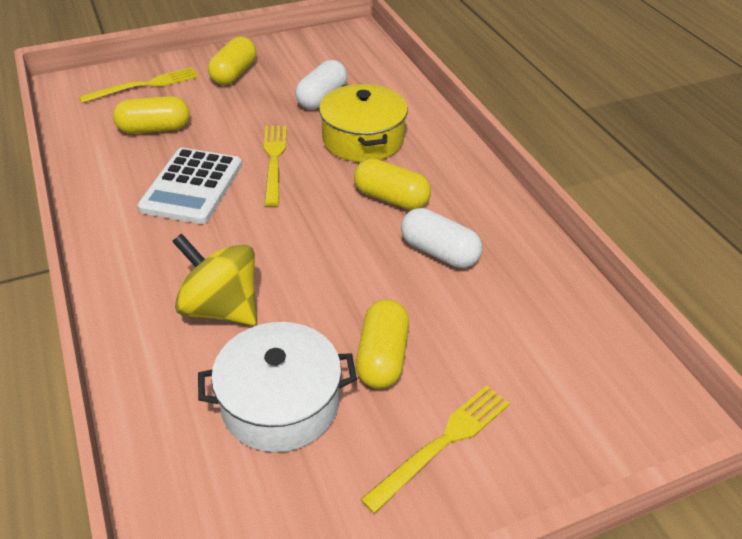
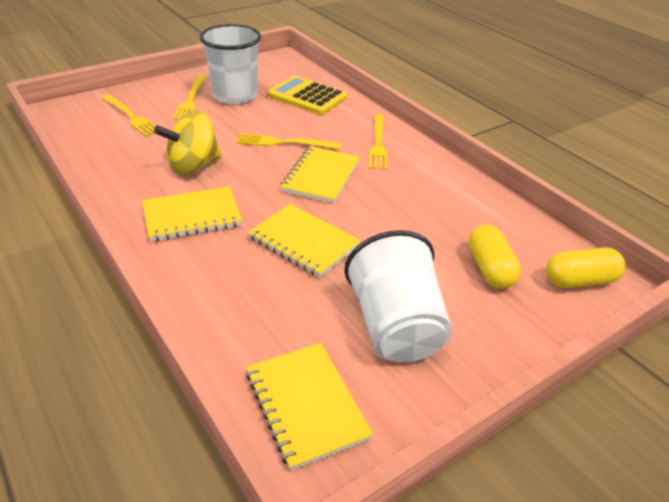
white calculator: 1 -> 0
white capsule: 2 -> 0
white cup: 0 -> 2
white pot: 1 -> 0
yellow calculator: 0 -> 1
yellow capsule: 4 -> 2
yellow fork: 3 -> 4
yellow notebook: 0 -> 4
yellow pot: 1 -> 0

